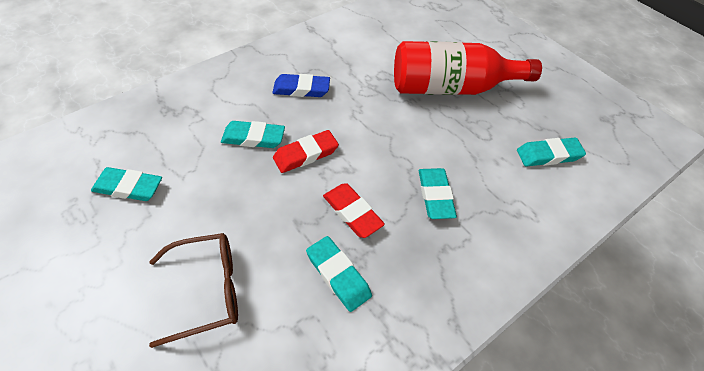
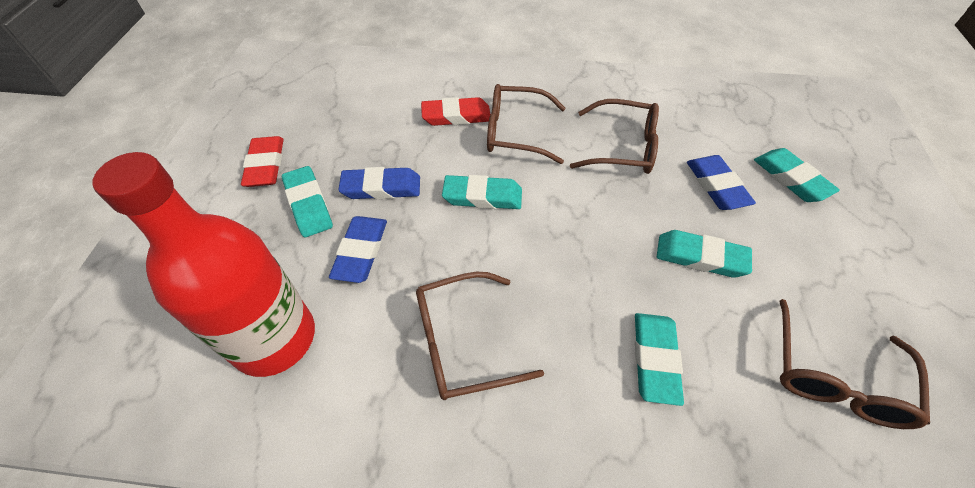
blue eraser: 1 -> 3
brown glasses: 1 -> 4

